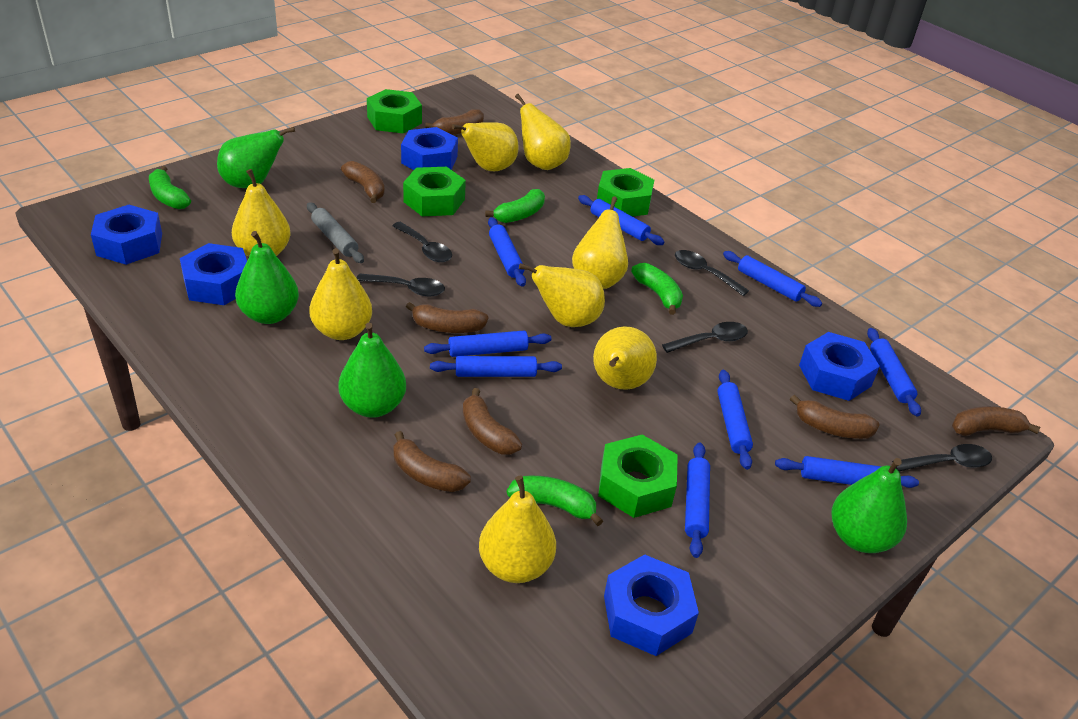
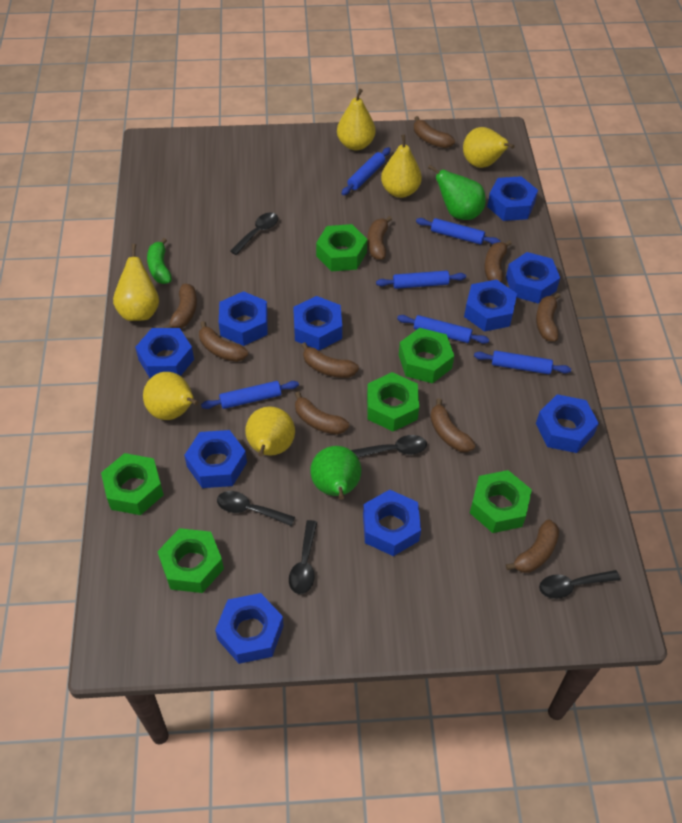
blue nut: 5 -> 10
blue rolling pin: 9 -> 6
brown banana: 7 -> 10
green banana: 4 -> 1
green nut: 4 -> 6
green pear: 4 -> 2
grey rolling pin: 1 -> 0
yellow pear: 8 -> 6

